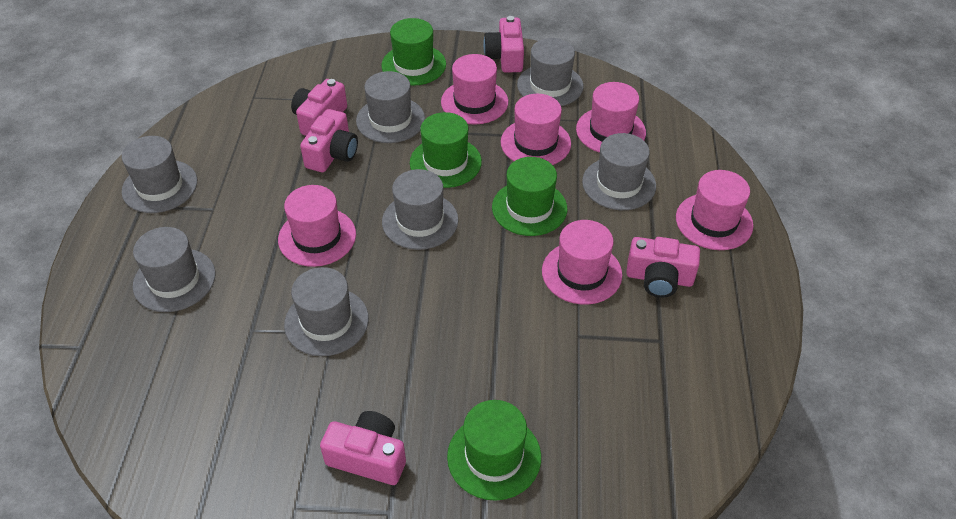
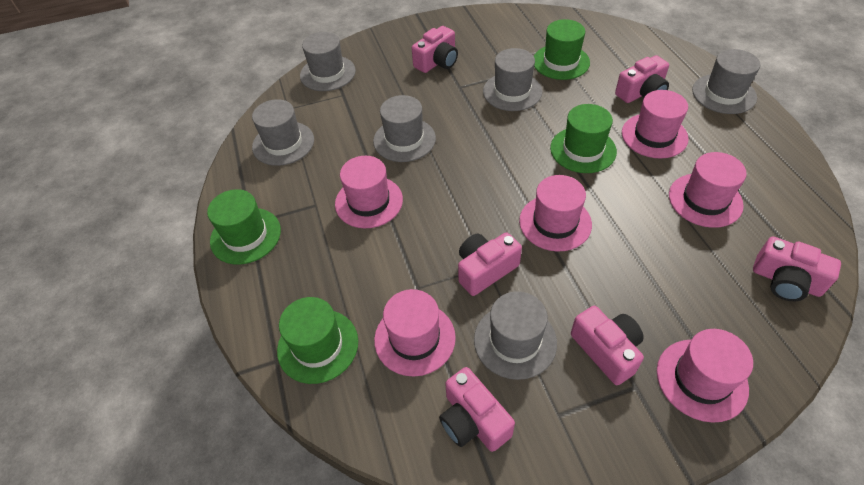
grey hat: 7 -> 6
pink camera: 5 -> 6

